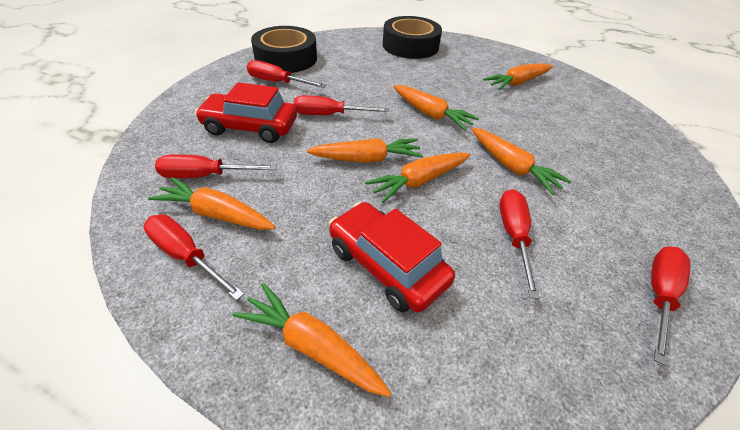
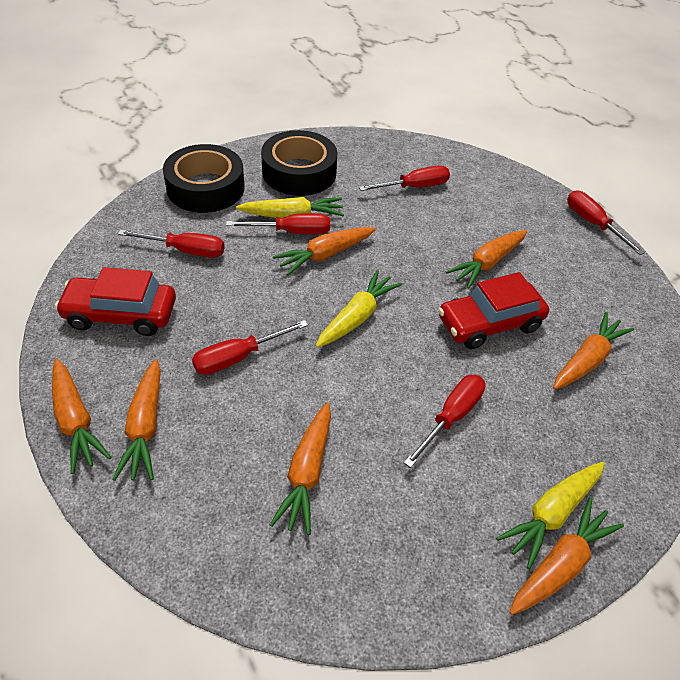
yellow carrot: 0 -> 3

